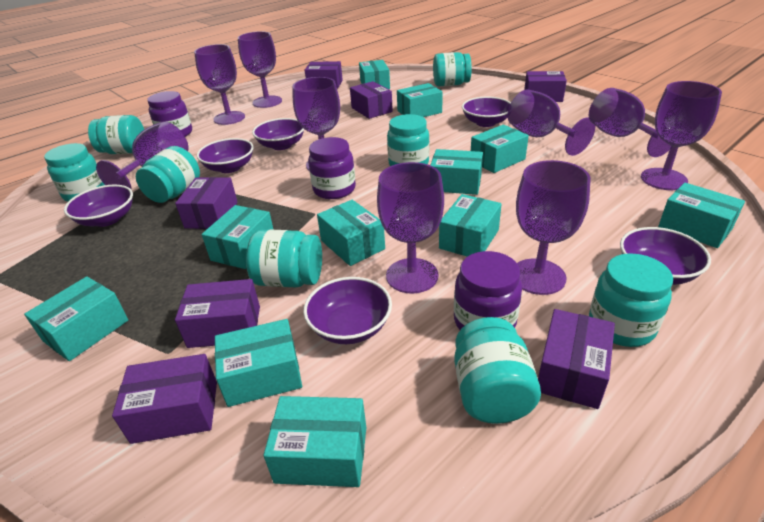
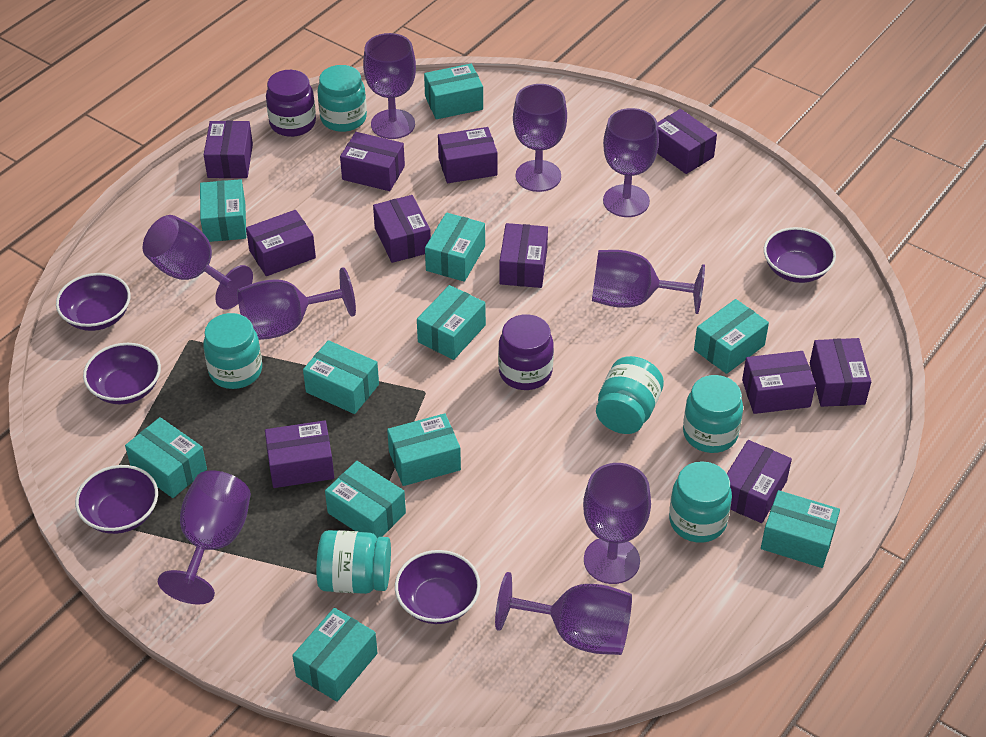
purple bowl: 6 -> 5
purple box: 7 -> 11
purple jar: 3 -> 2
turquoise jar: 8 -> 6

